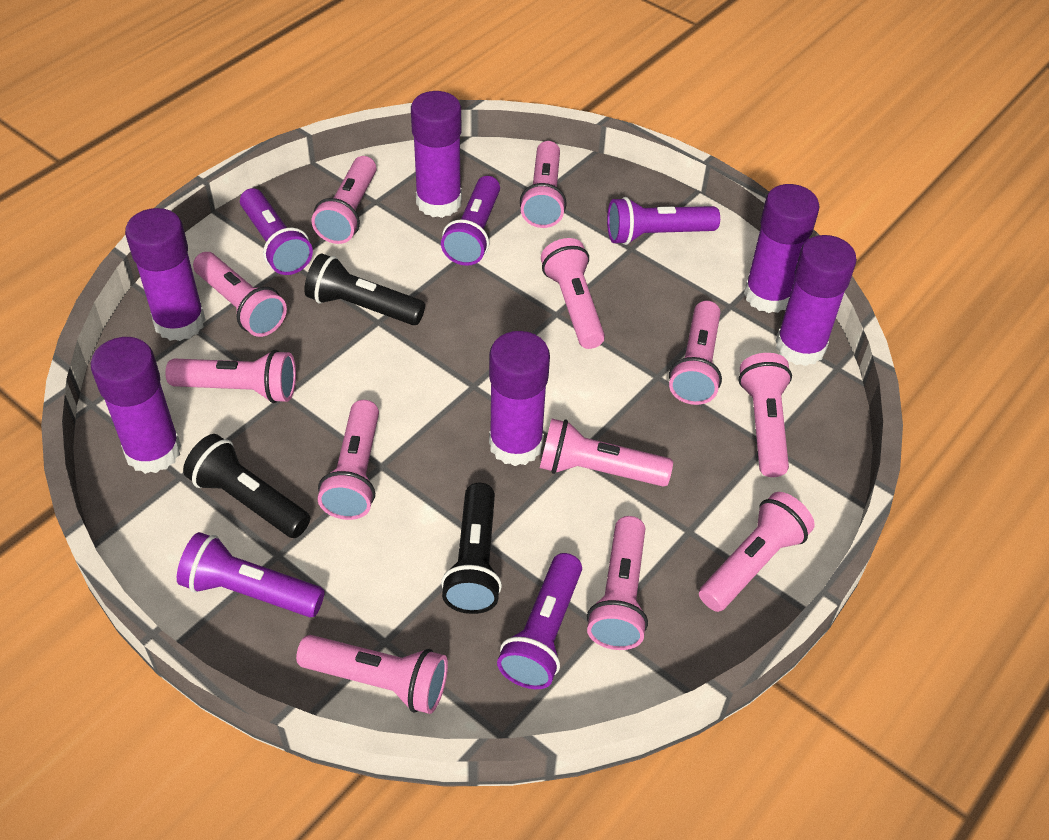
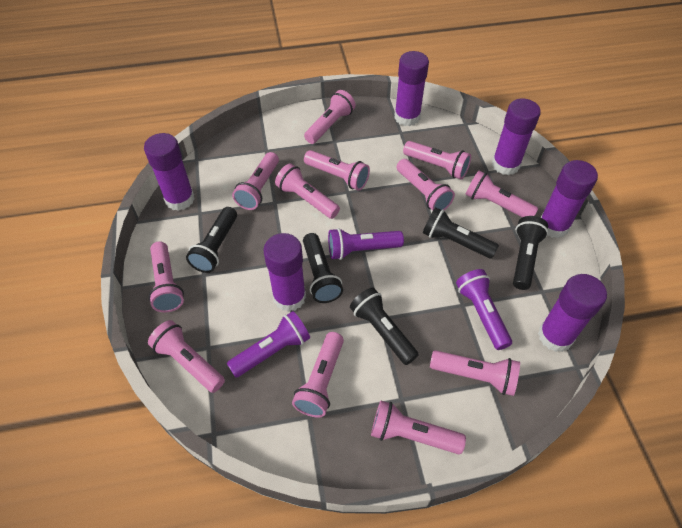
black flashlight: 3 -> 5
purple flashlight: 5 -> 3

